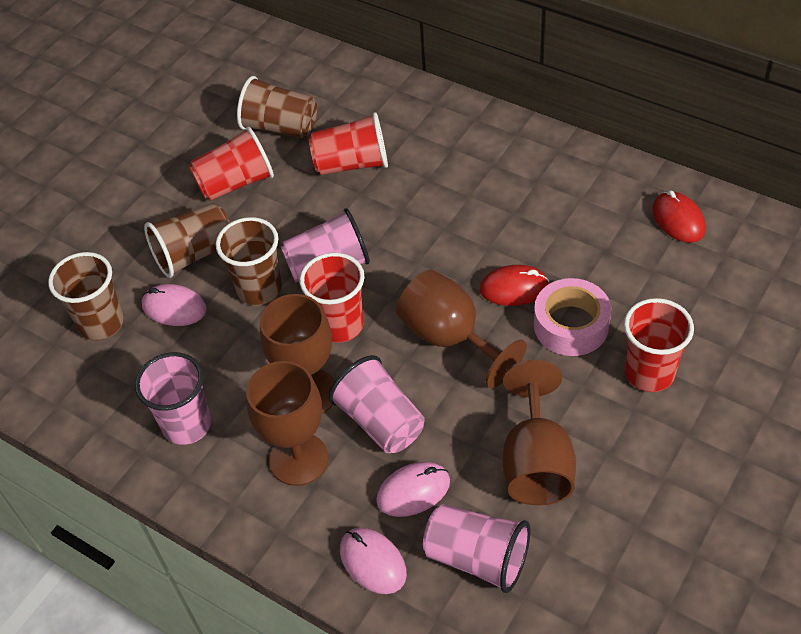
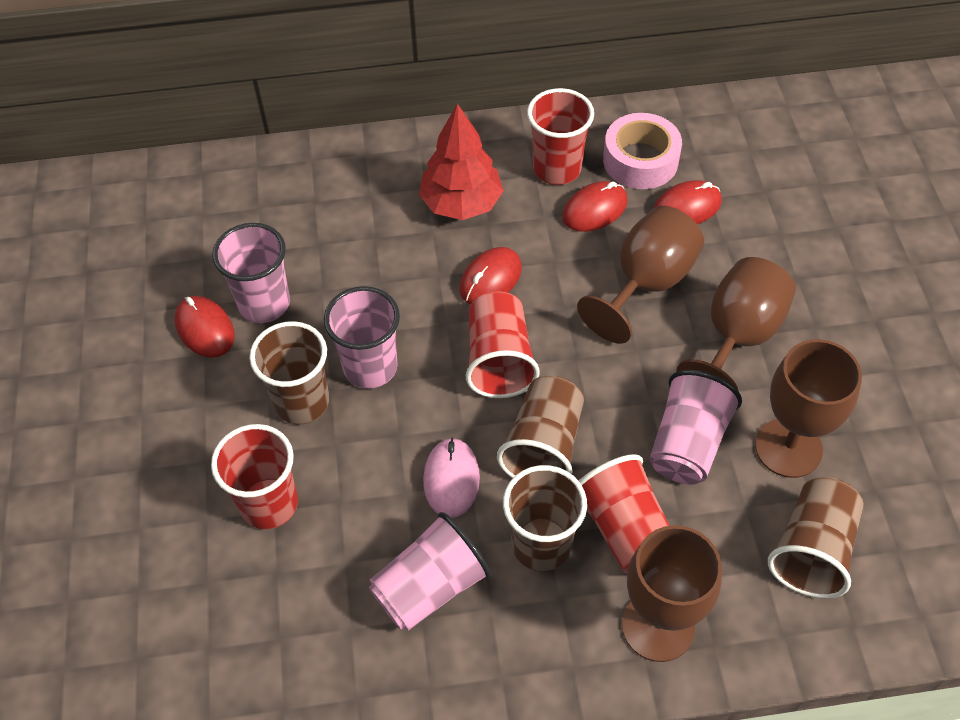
pink mouse: 3 -> 1
red mouse: 2 -> 4
red tree: 0 -> 1

